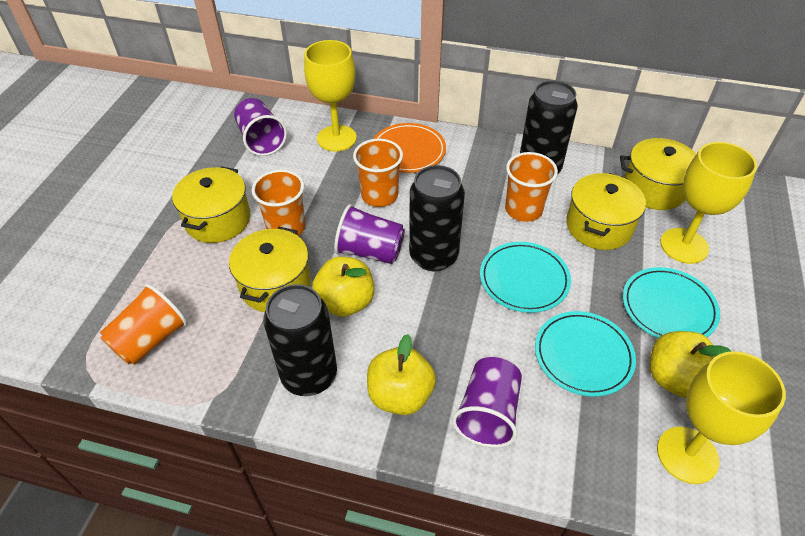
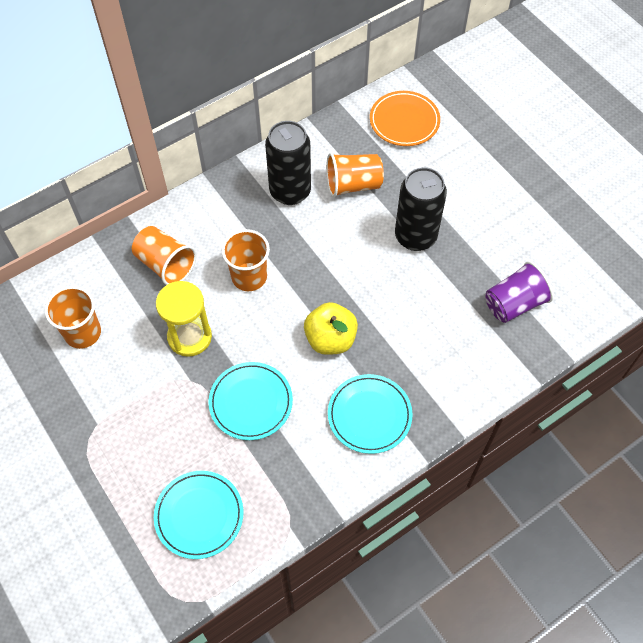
black can: 3 -> 2
purple cup: 3 -> 1
yellow apple: 3 -> 1
yellow goblet: 3 -> 0
yellow hourglass: 0 -> 1
yellow pot: 4 -> 0

